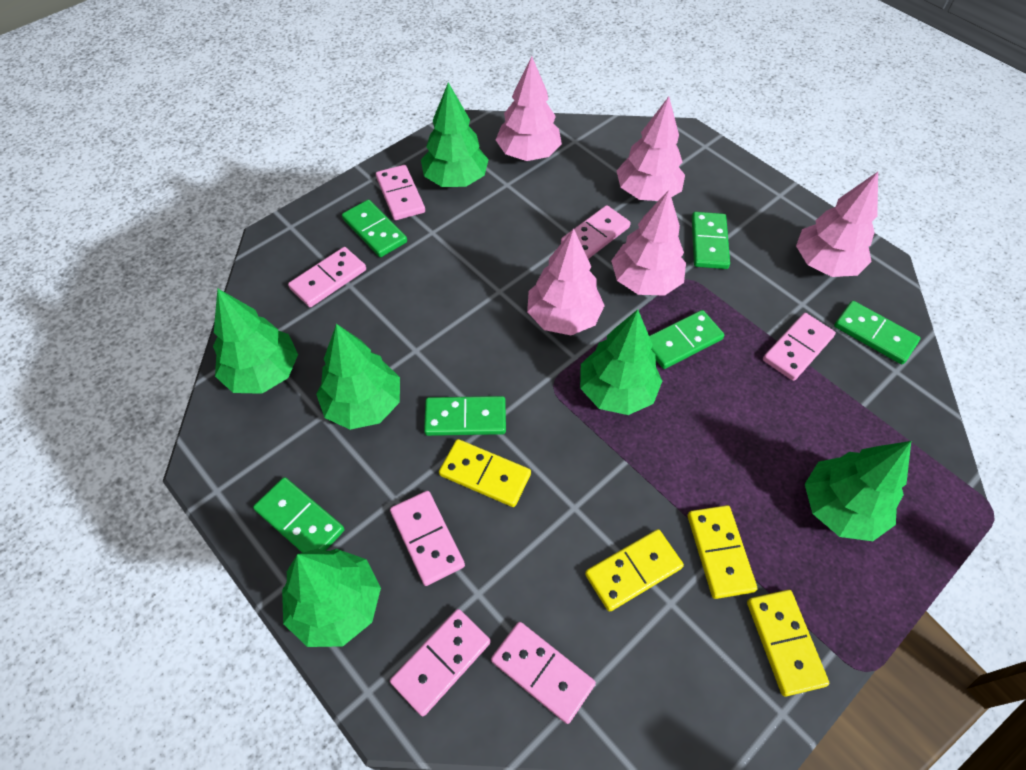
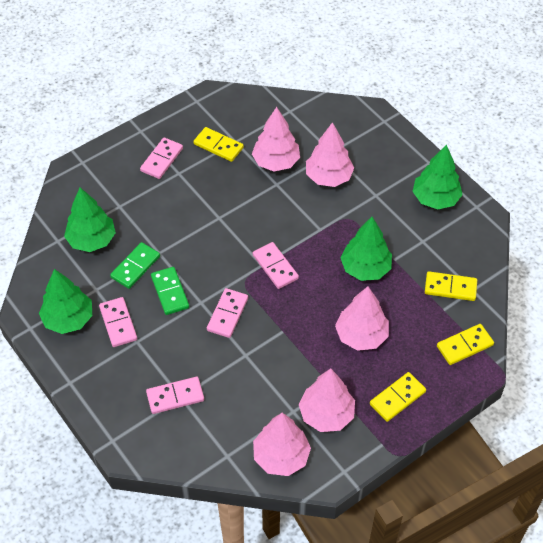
green domino: 6 -> 2
green tree: 6 -> 4
pink domino: 7 -> 5

